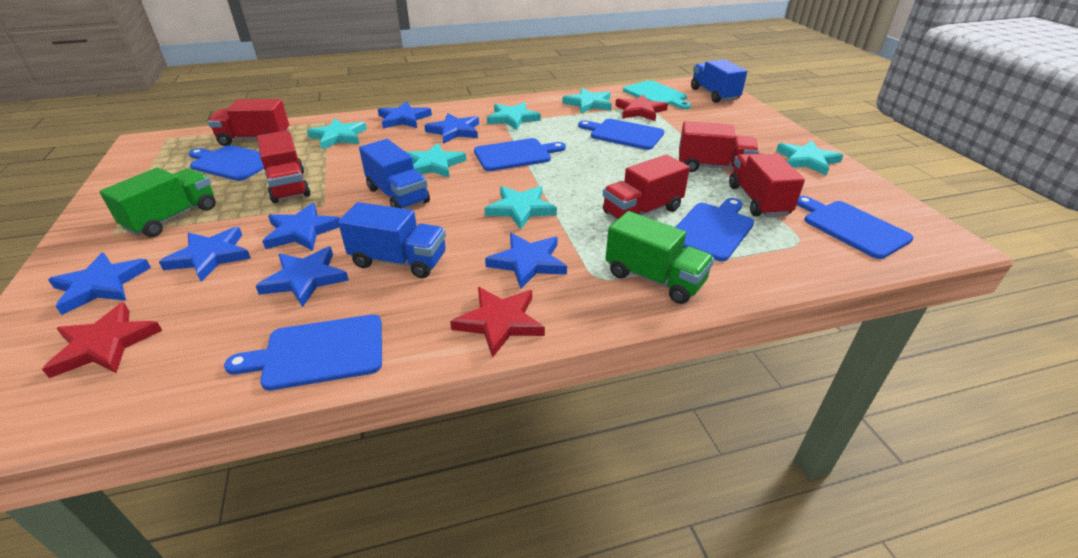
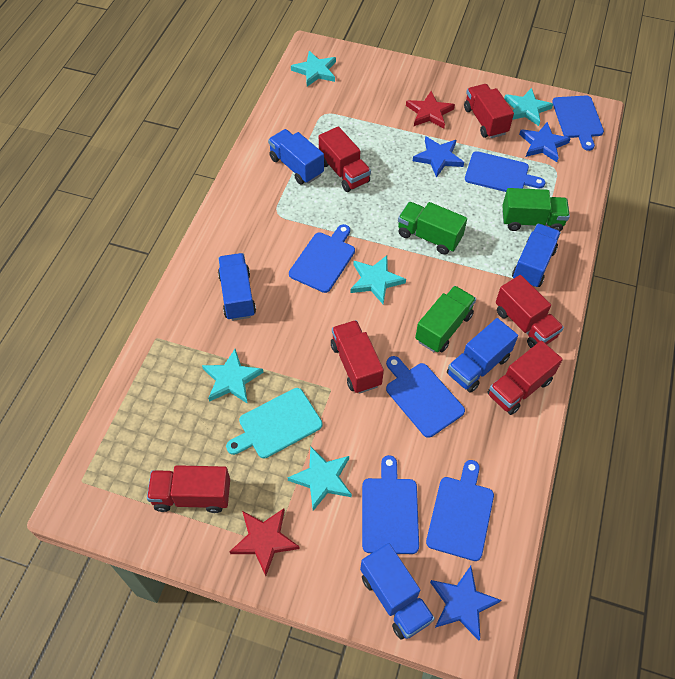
blue star: 7 -> 3
blue truck: 3 -> 5
green truck: 2 -> 3
red star: 3 -> 2
red truck: 5 -> 6
turquoise star: 6 -> 5

